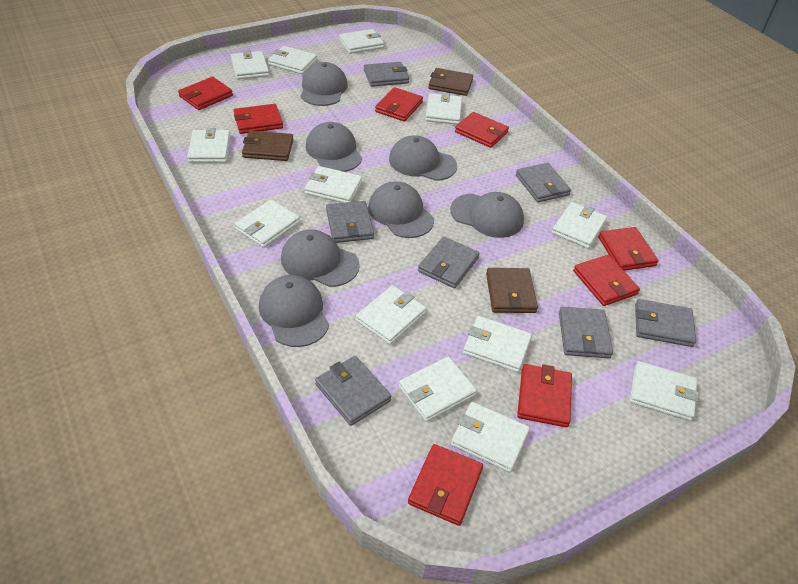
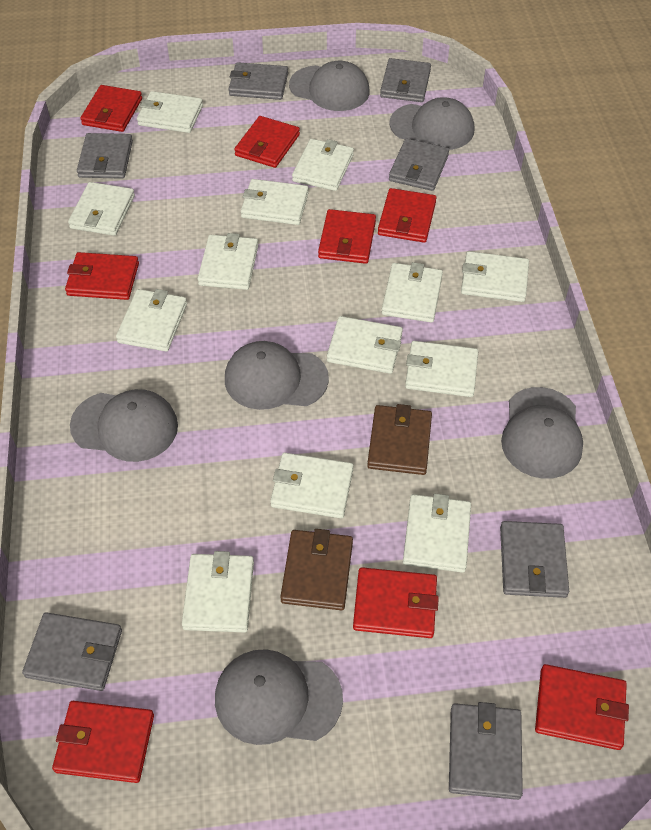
brown wallet: 3 -> 2
grey cap: 7 -> 6

